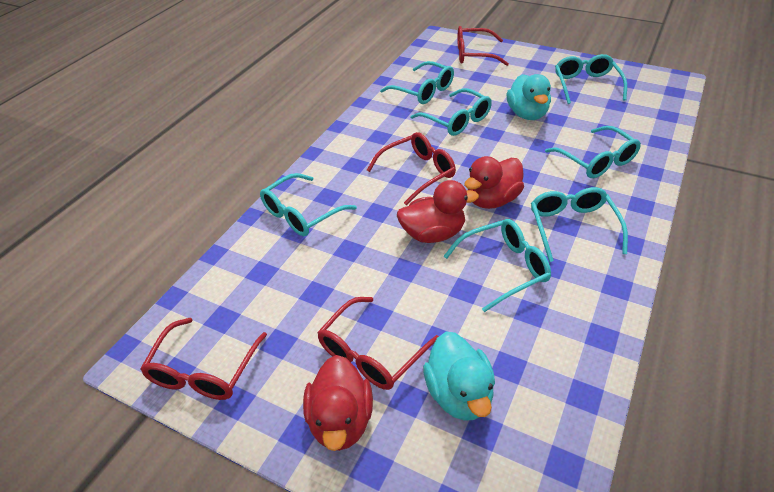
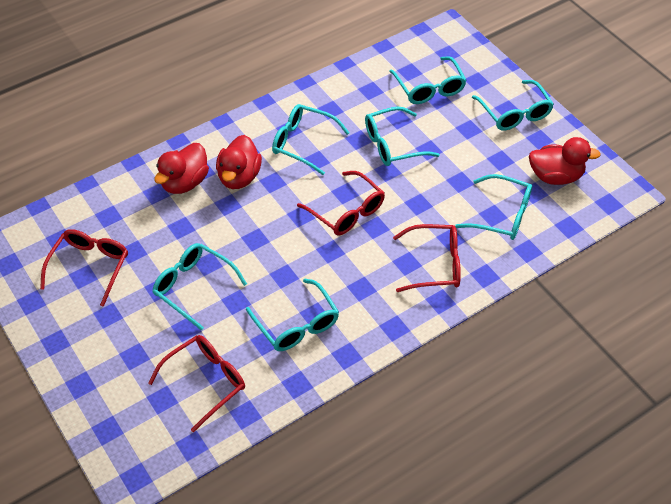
turquoise duck: 2 -> 0

